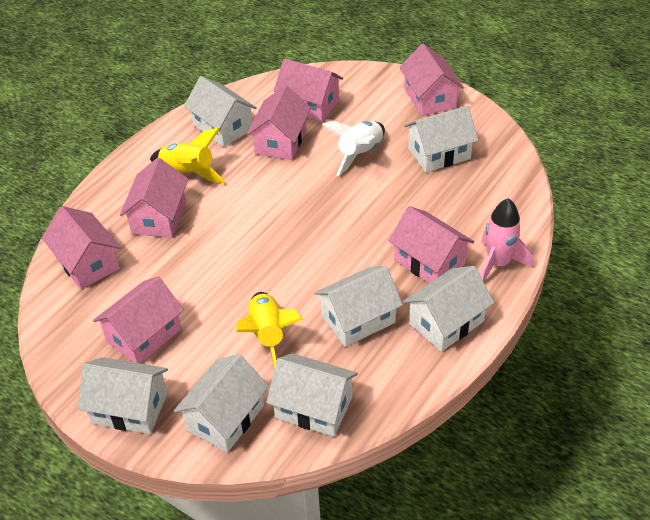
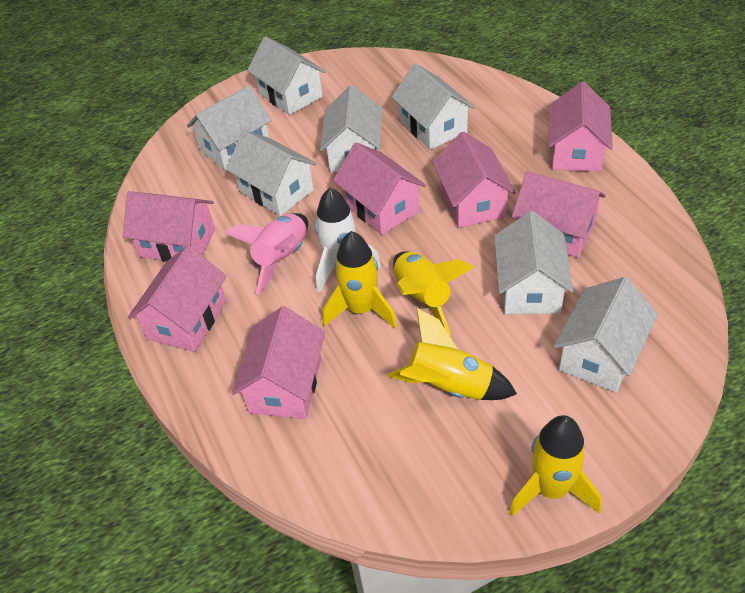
yellow rocket: 2 -> 4

